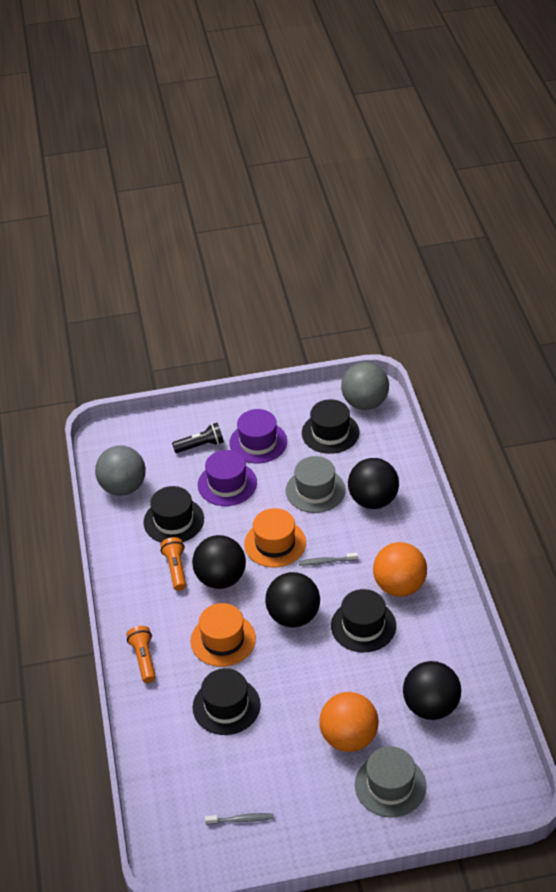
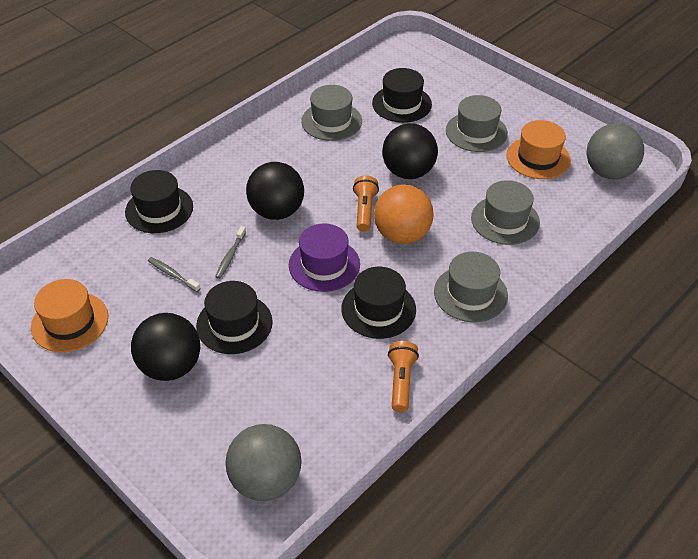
black ball: 4 -> 3
black flashlight: 1 -> 0
grey hat: 2 -> 4
orange ball: 2 -> 1
purple hat: 2 -> 1

